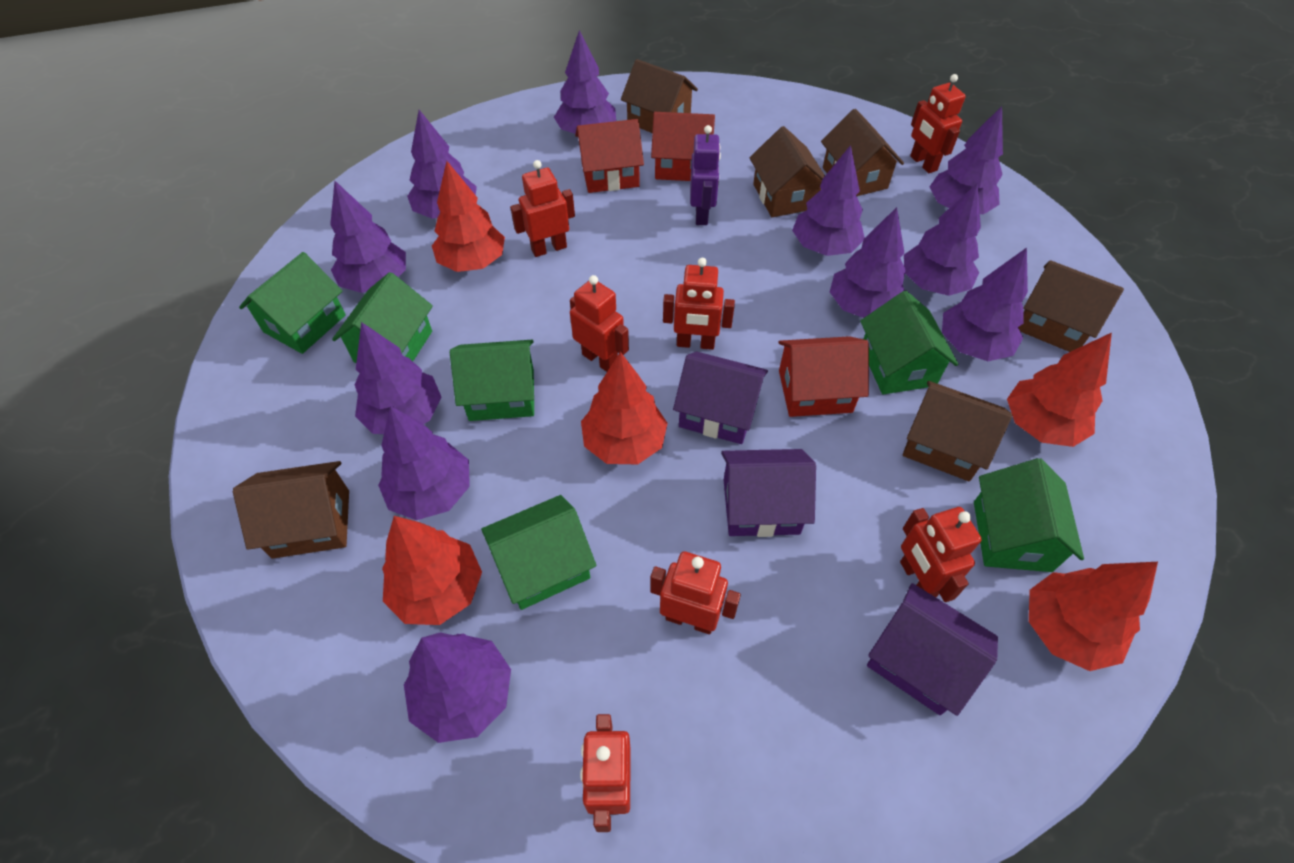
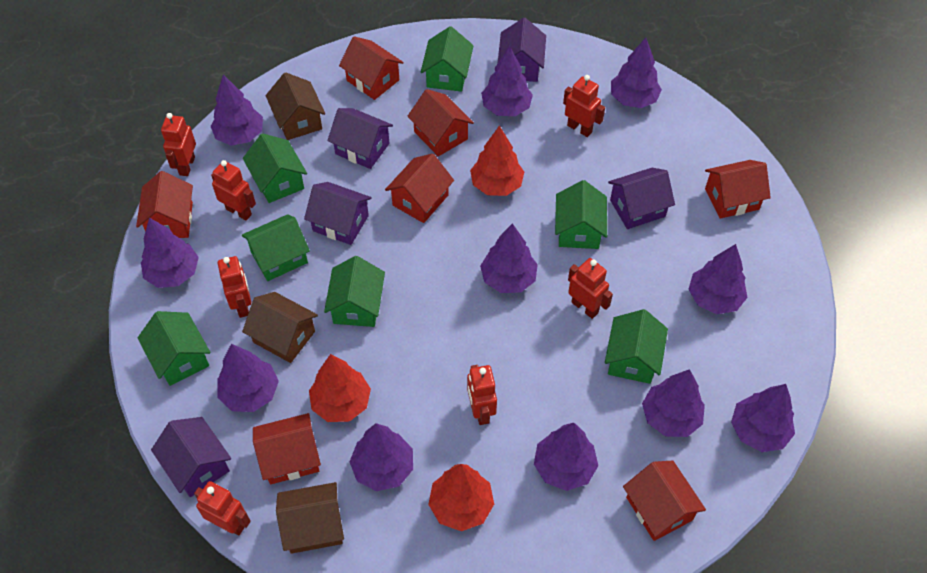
brown house: 6 -> 3
green house: 6 -> 7
purple house: 3 -> 5
purple robot: 1 -> 0
red house: 3 -> 7
red tree: 5 -> 3

